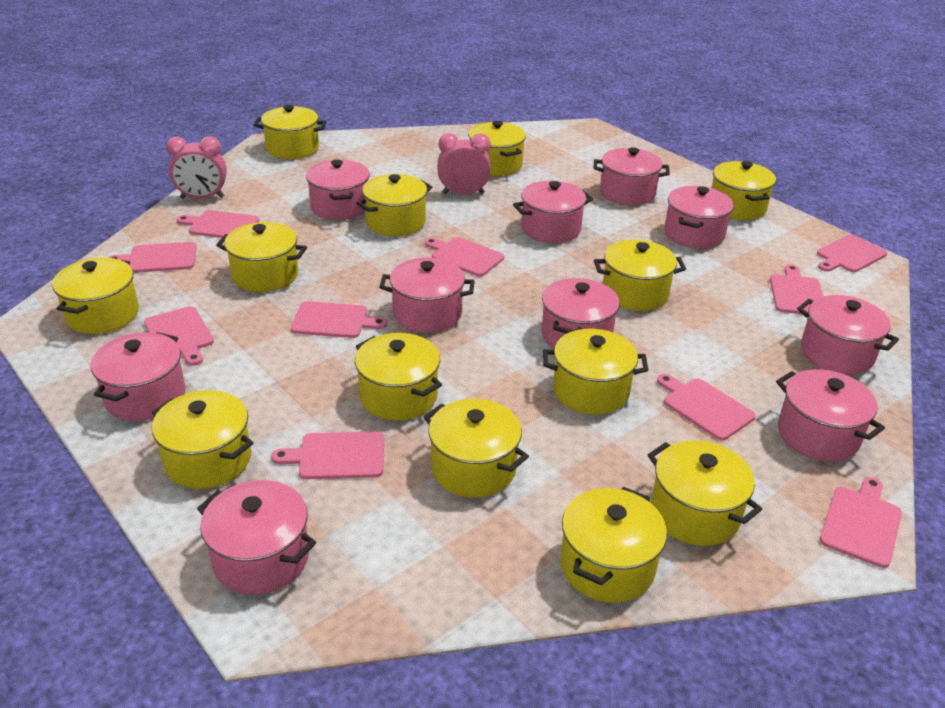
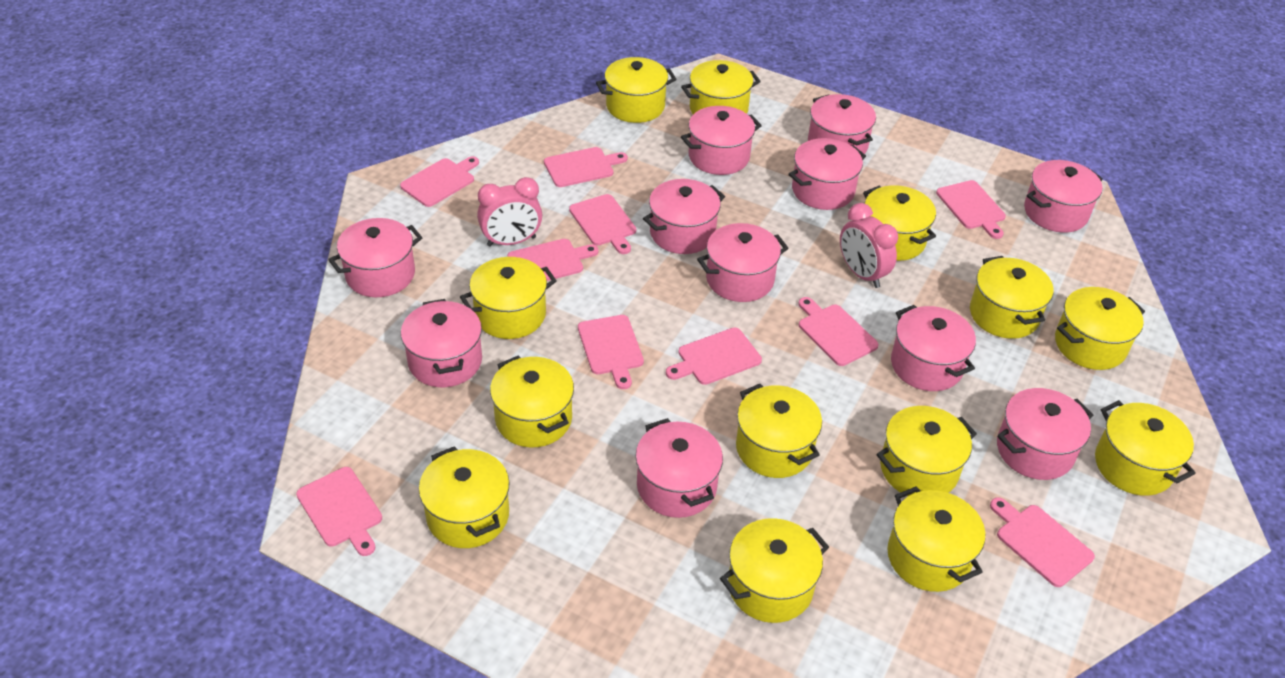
pink pot: 10 -> 11

